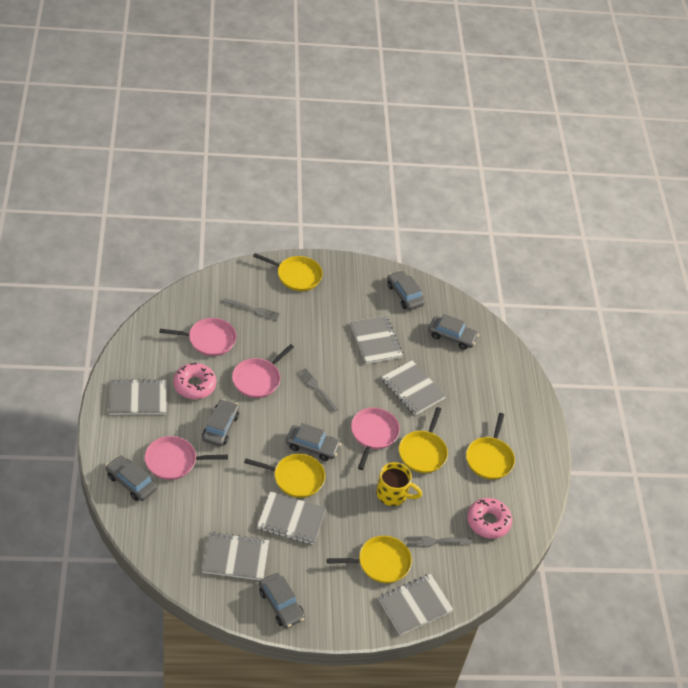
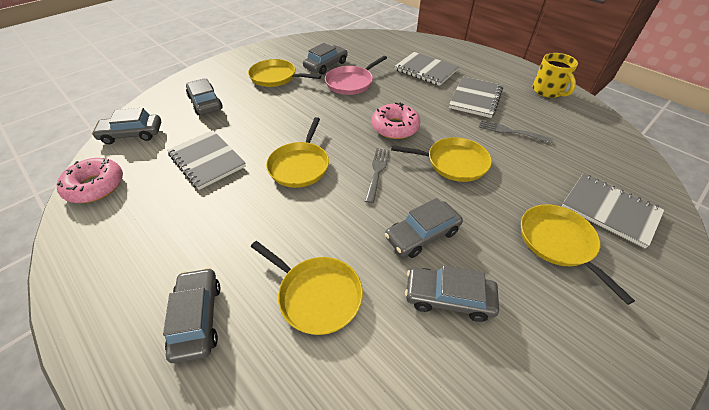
grey fork: 3 -> 2
grey notebook: 6 -> 4
pink pan: 4 -> 1

